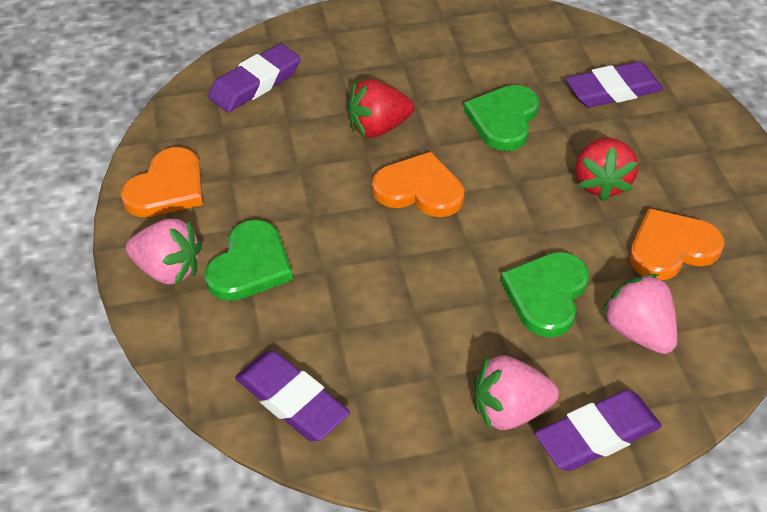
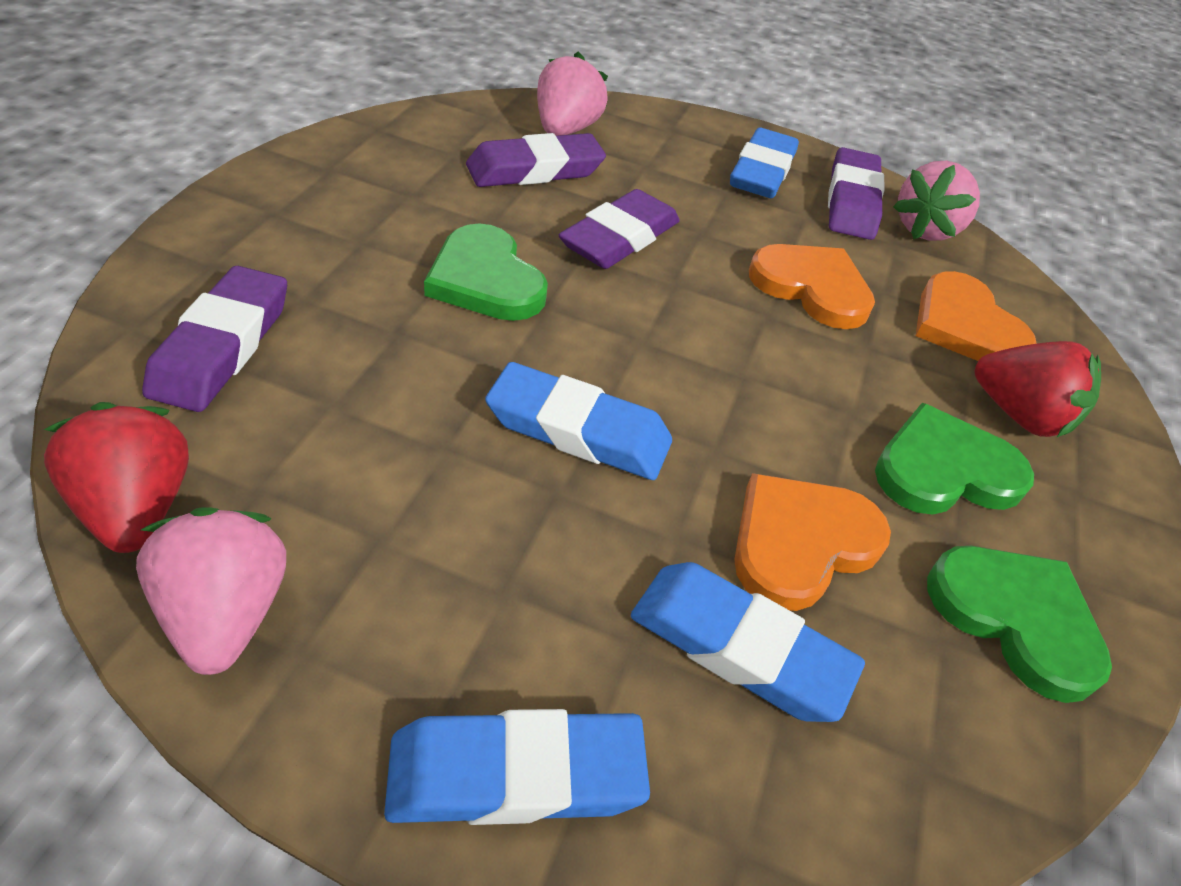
blue eraser: 0 -> 4

